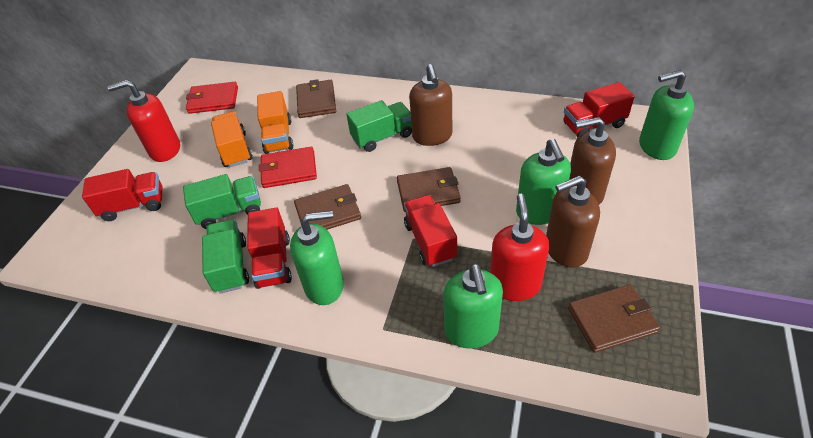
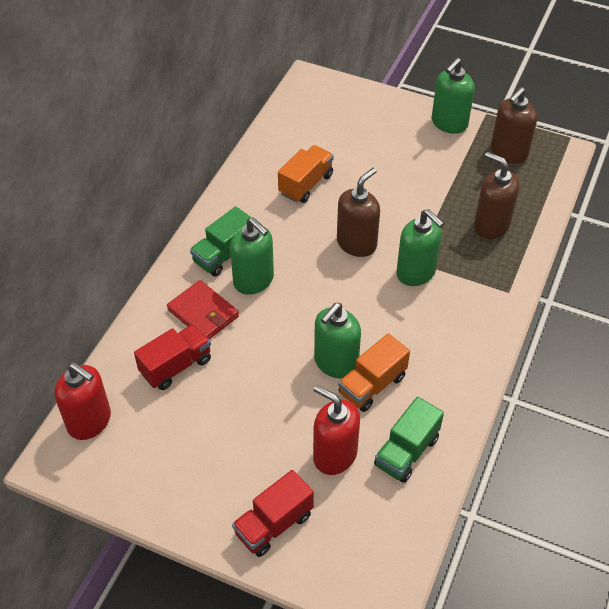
brown wallet: 4 -> 0
green truck: 3 -> 2
red truck: 4 -> 2
red wallet: 2 -> 1

